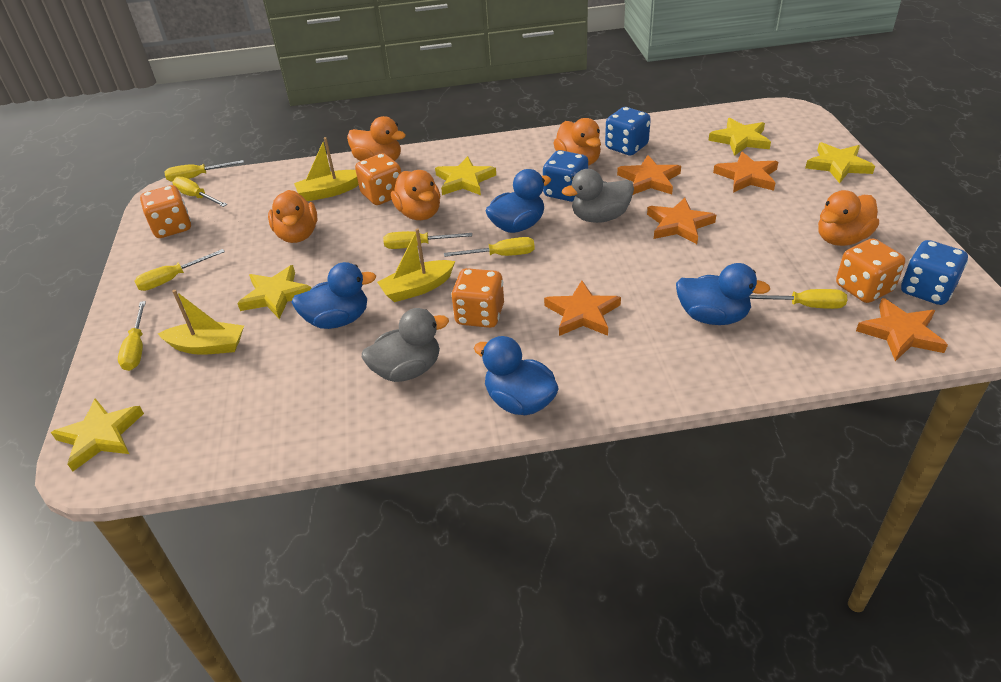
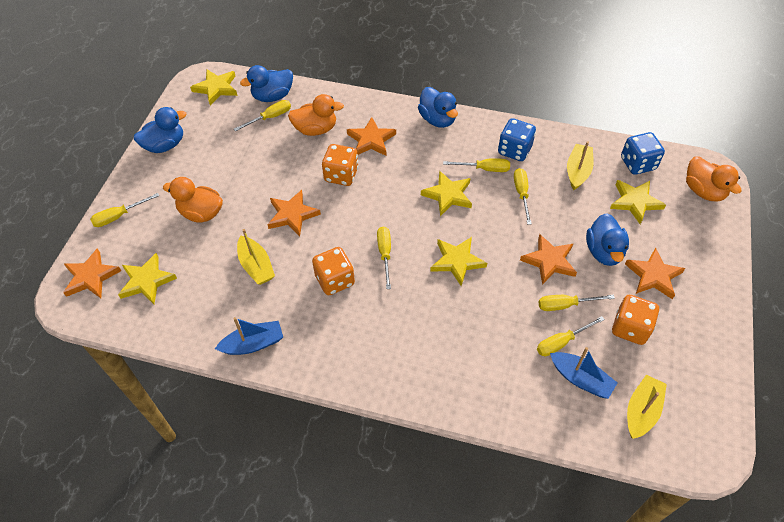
blue boat: 0 -> 2
blue dice: 3 -> 2
grey duck: 2 -> 0
orange dice: 4 -> 3
orange duck: 5 -> 3

